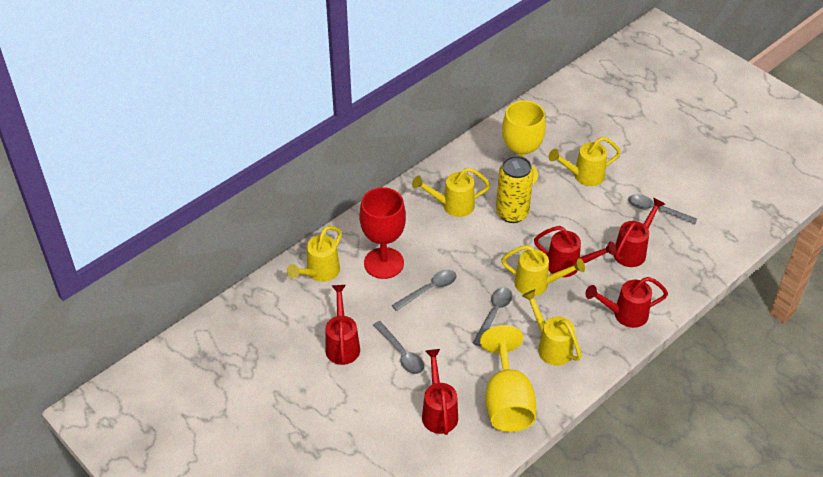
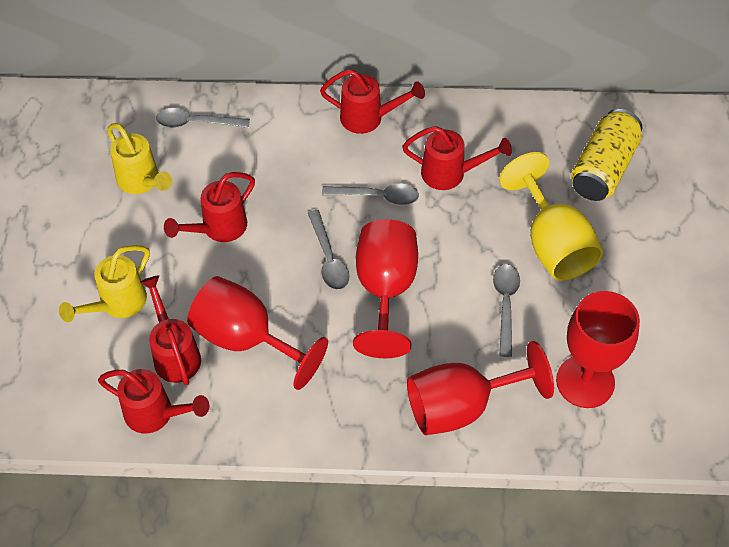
red goblet: 1 -> 4
yellow goblet: 2 -> 1
yellow watering can: 5 -> 2

